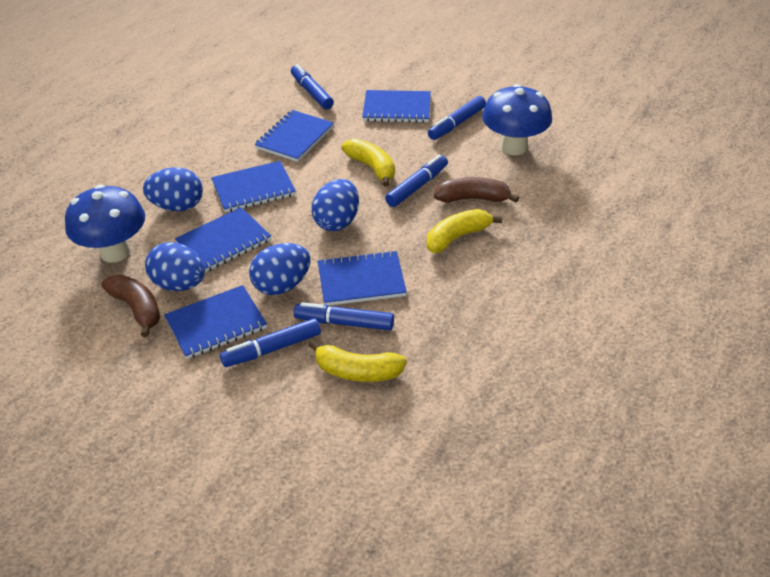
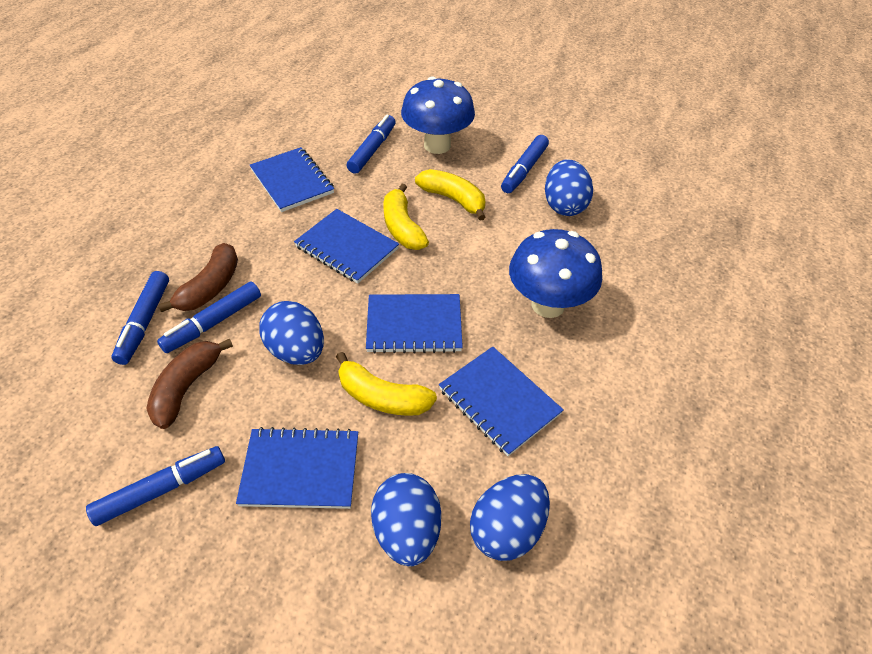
blue notebook: 6 -> 5

